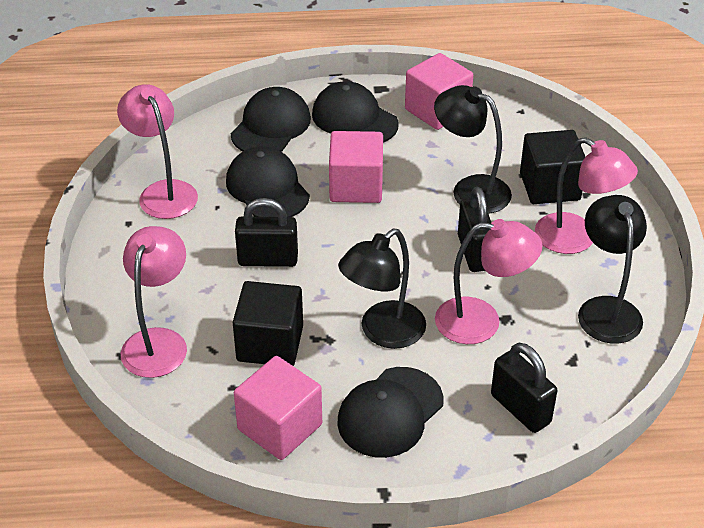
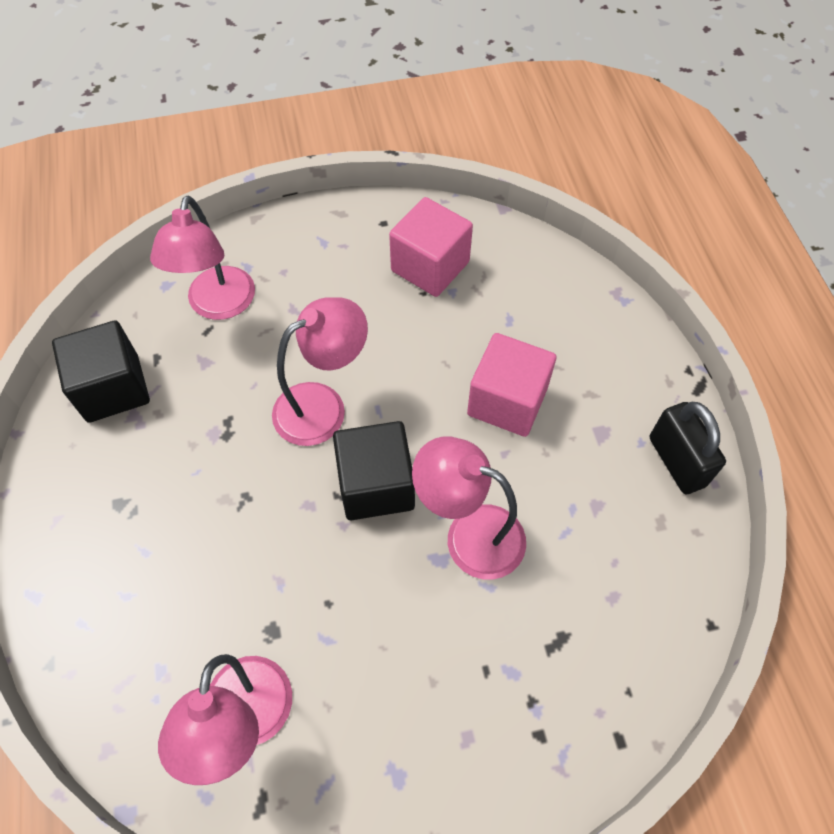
black cap: 4 -> 0
black lamp: 3 -> 0
black padlock: 3 -> 1
pink cube: 3 -> 2

